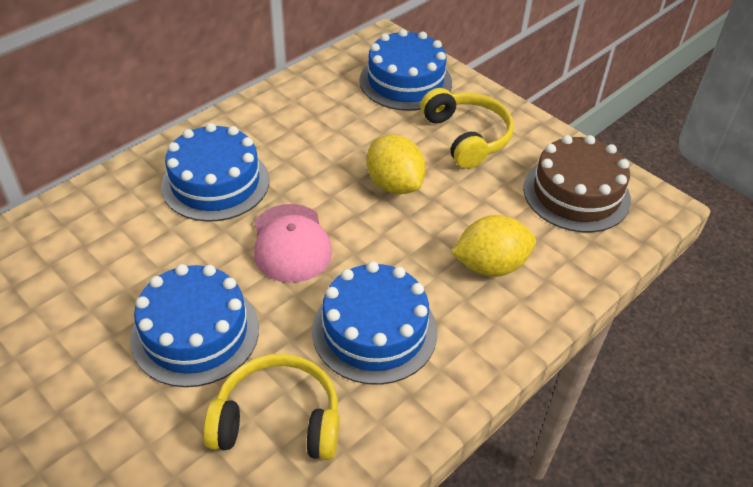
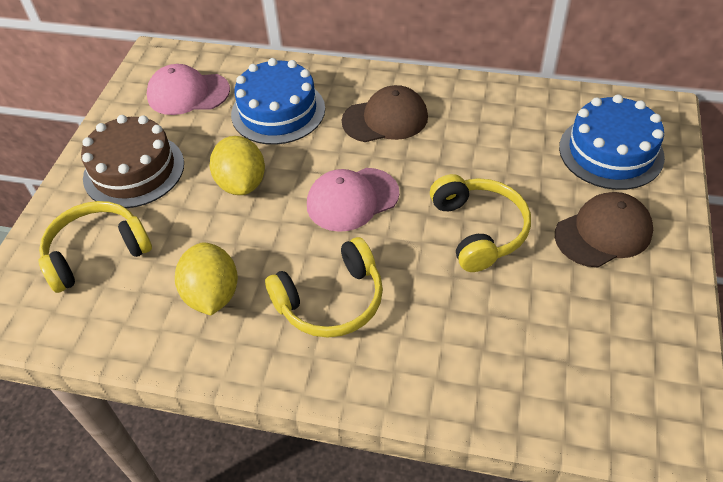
blue cake: 4 -> 2
brown cap: 0 -> 2
pink cap: 1 -> 2
yellow headphones: 2 -> 3

